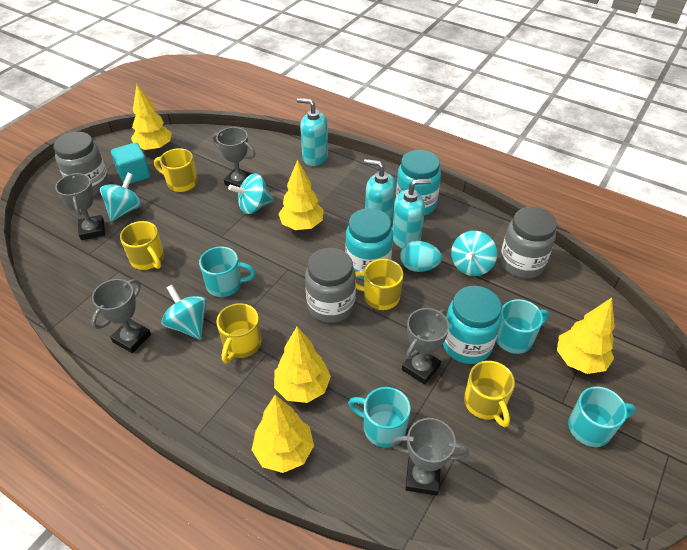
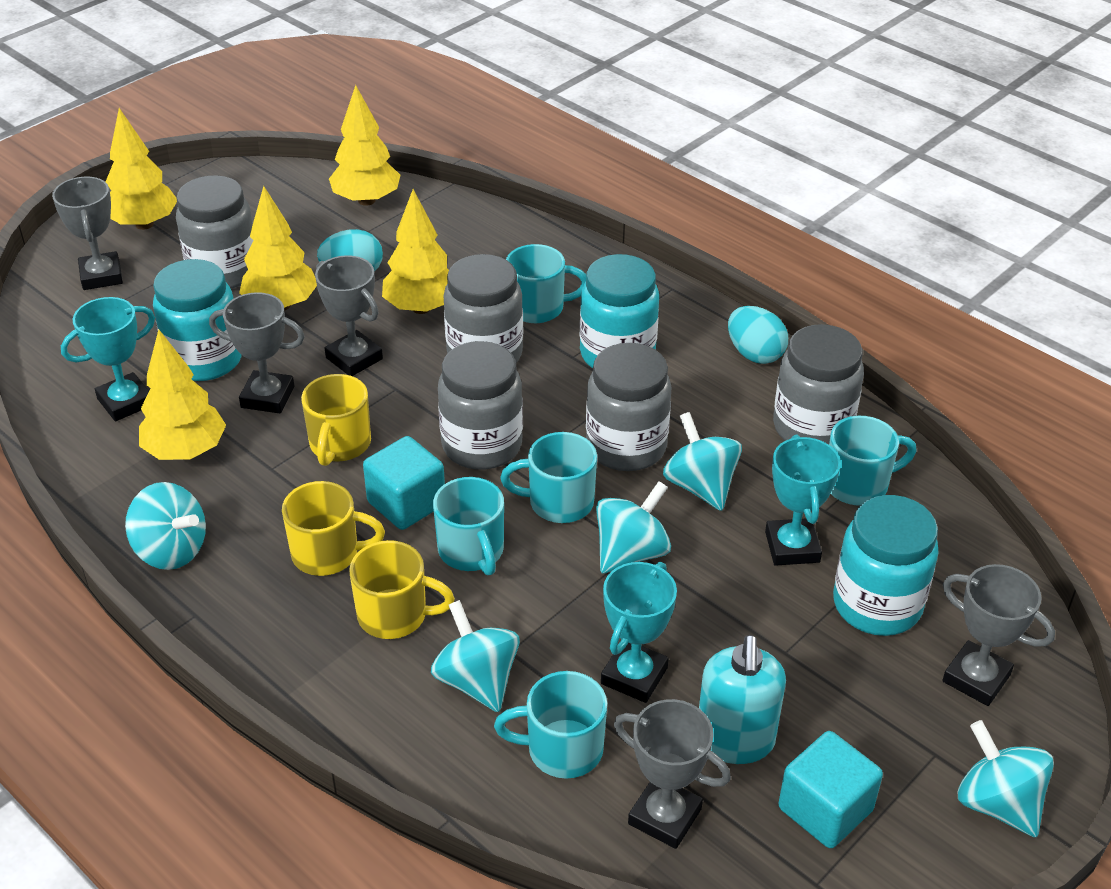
grey jar: 3 -> 5
turquoise cube: 1 -> 2
turquoise egg: 1 -> 2
turquoise mug: 4 -> 5
turquoise soap dispenser: 3 -> 1
turquoise spinning top: 4 -> 5
turquoise trophy: 0 -> 3
yellow mug: 5 -> 3

